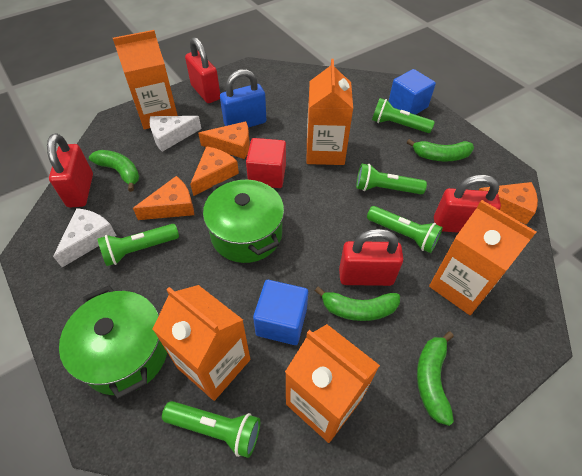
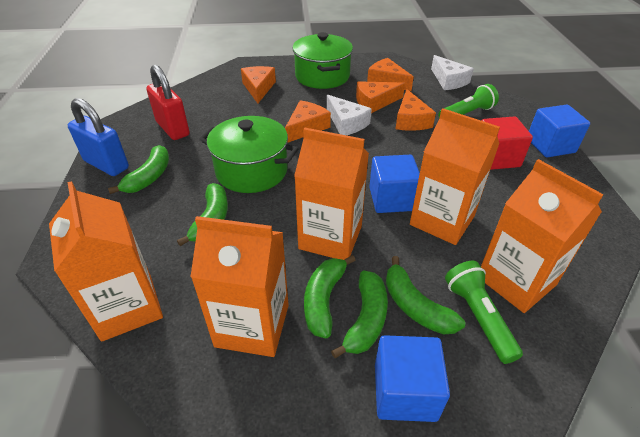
blue cube: 2 -> 3
green banana: 4 -> 5
green flashlight: 5 -> 2
orange cheese: 4 -> 5
red padlock: 4 -> 1

